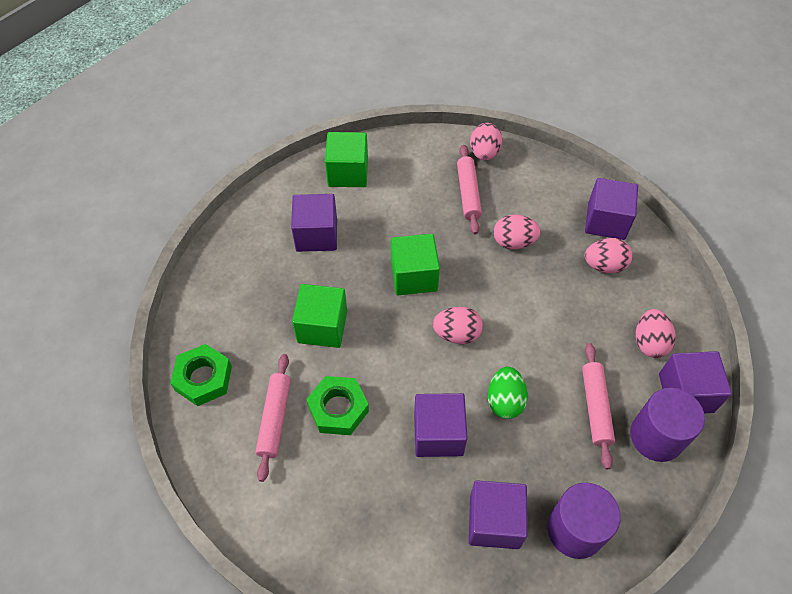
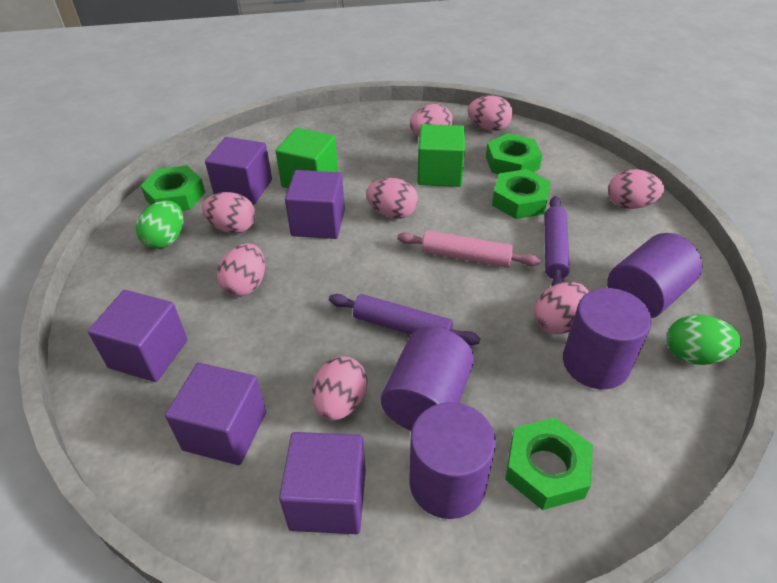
green cube: 3 -> 2
green egg: 1 -> 2
green nut: 2 -> 4
pink egg: 5 -> 8
pink rolling pin: 3 -> 1
purple cylinder: 2 -> 4
purple rolling pin: 0 -> 2

